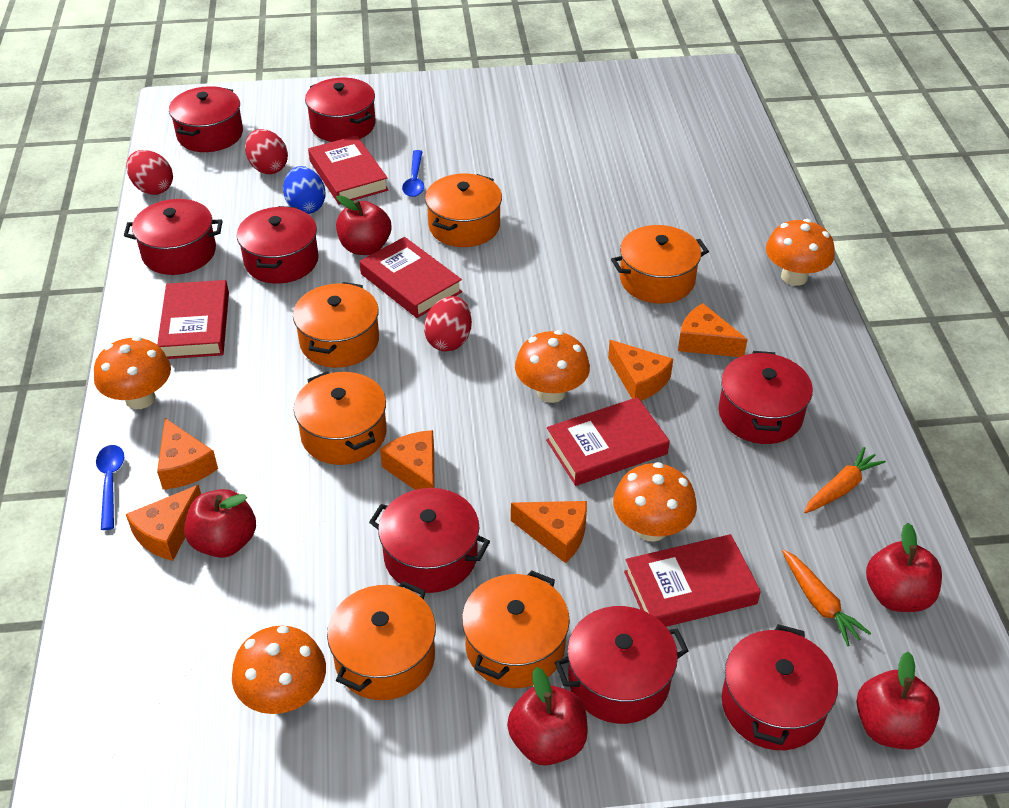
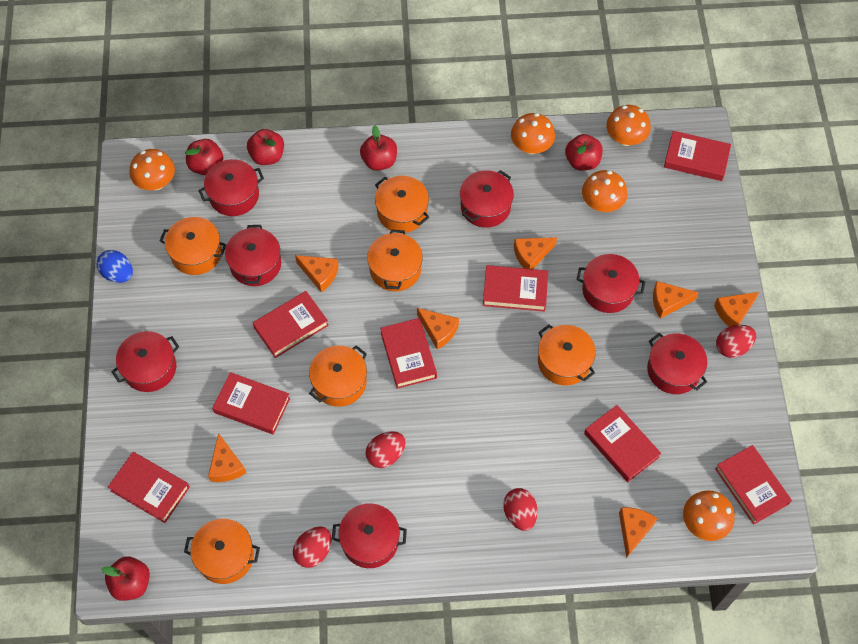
blue spoon: 2 -> 0
orange carrot: 2 -> 0
orange cheese: 6 -> 7
red book: 5 -> 8
red egg: 3 -> 4
red pot: 8 -> 7

